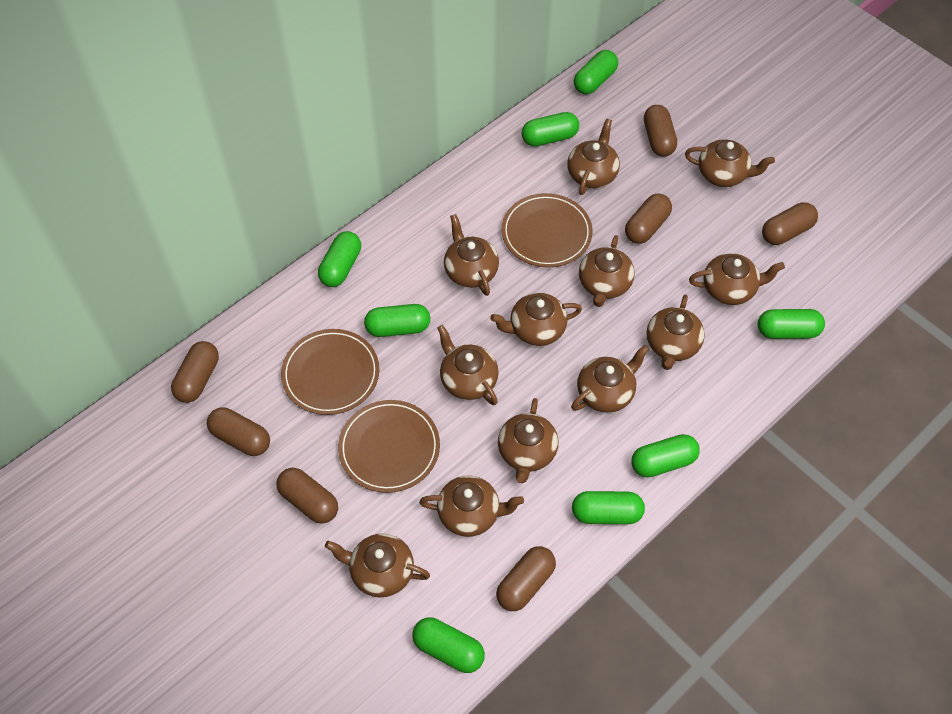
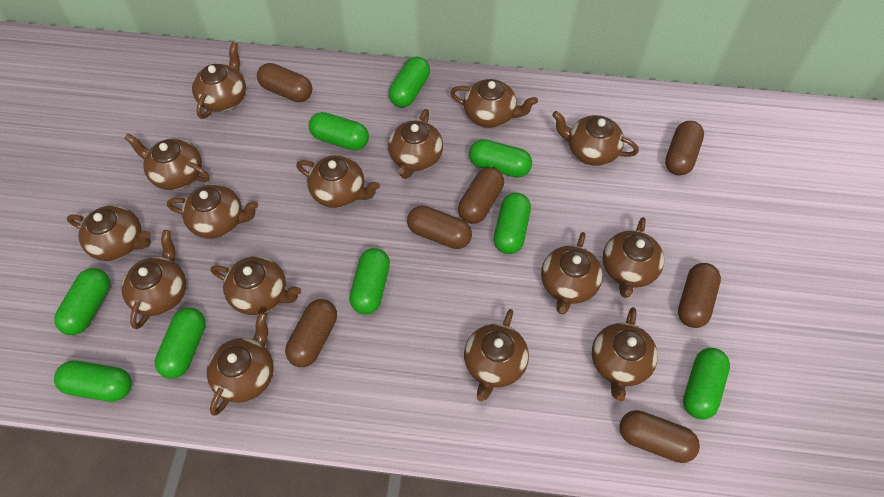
brown plate: 3 -> 0
brown teapot: 12 -> 15
green capsule: 8 -> 9

